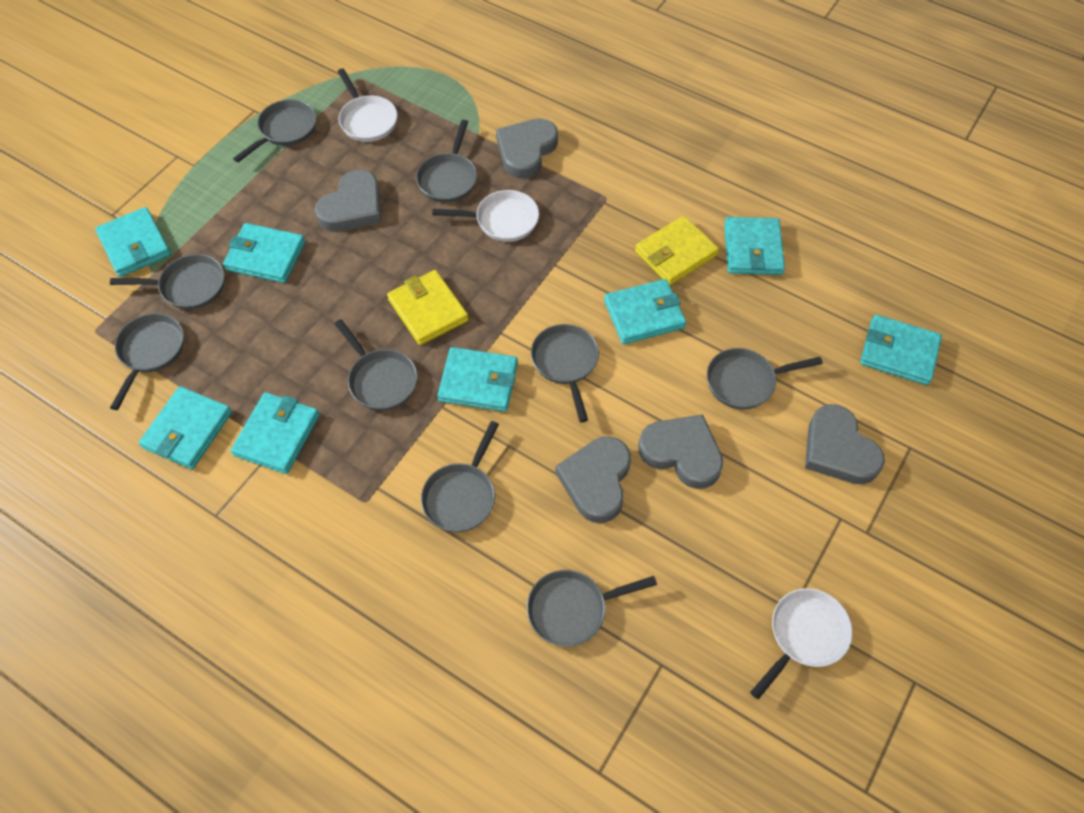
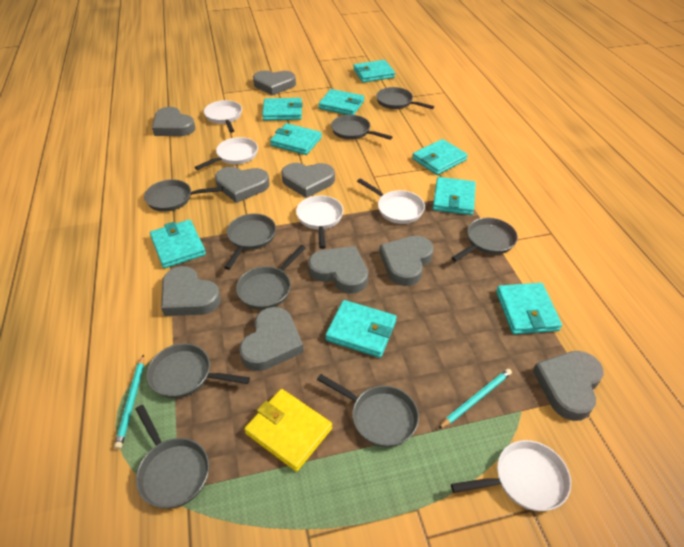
grey heart: 5 -> 9
turquoise pencil: 0 -> 2
turquoise wallet: 8 -> 9
white pan: 3 -> 5
yellow wallet: 2 -> 1

